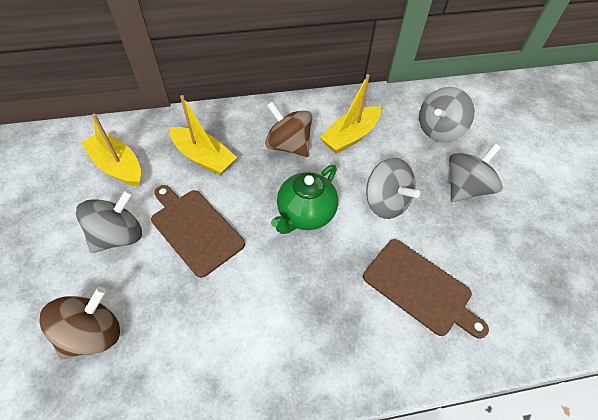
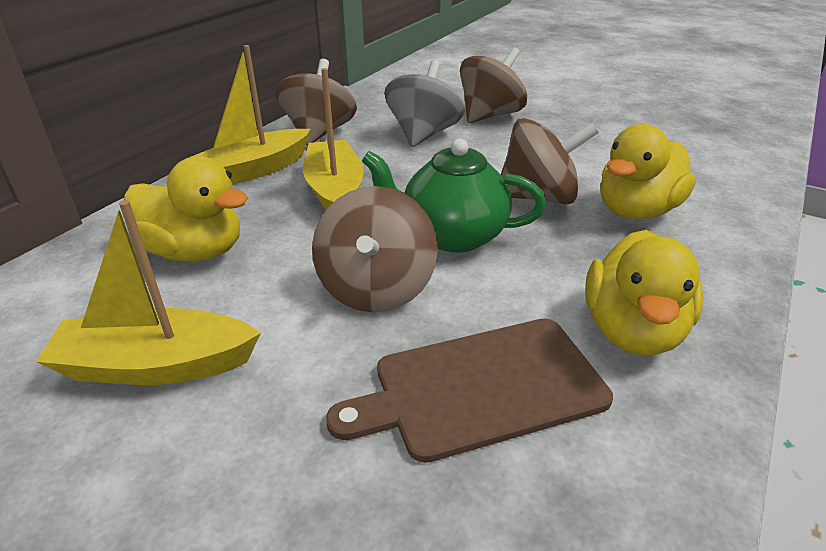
brown cutting board: 2 -> 1
brown spinning top: 2 -> 4
grey spinning top: 4 -> 1
yellow duck: 0 -> 3

